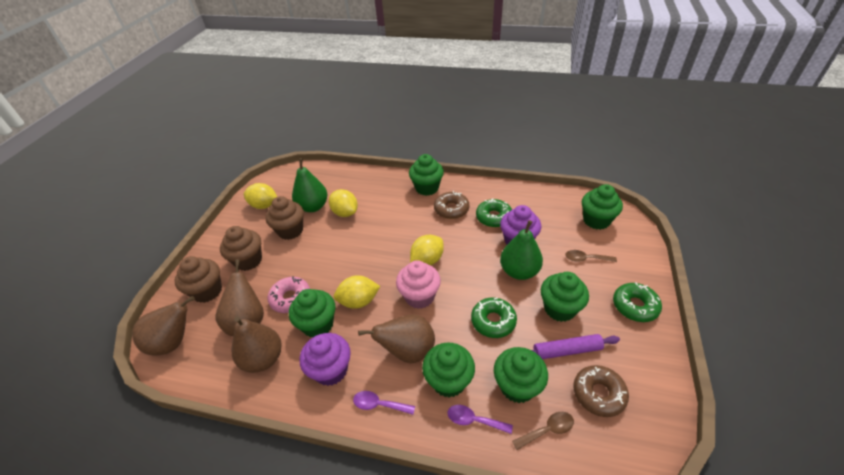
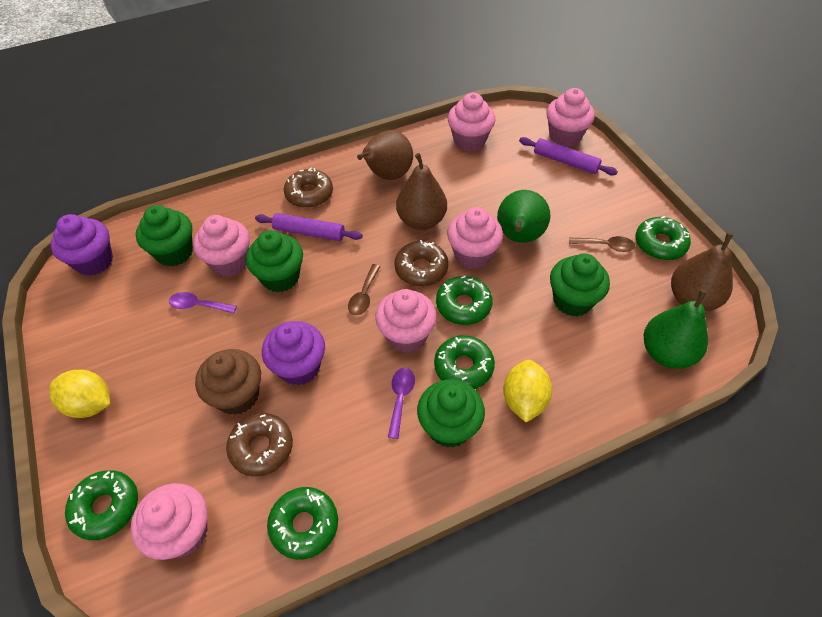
brown cupcake: 3 -> 1
brown donut: 2 -> 3
brown pear: 4 -> 3
green cupcake: 6 -> 4
green donut: 3 -> 5
pink cupcake: 1 -> 6
pink donut: 1 -> 0
purple rolling pin: 1 -> 2
yellow lemon: 4 -> 2

